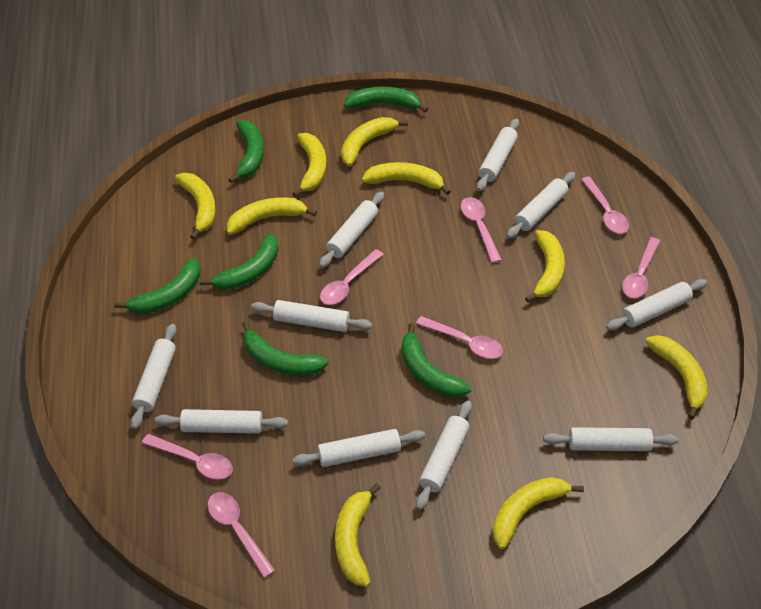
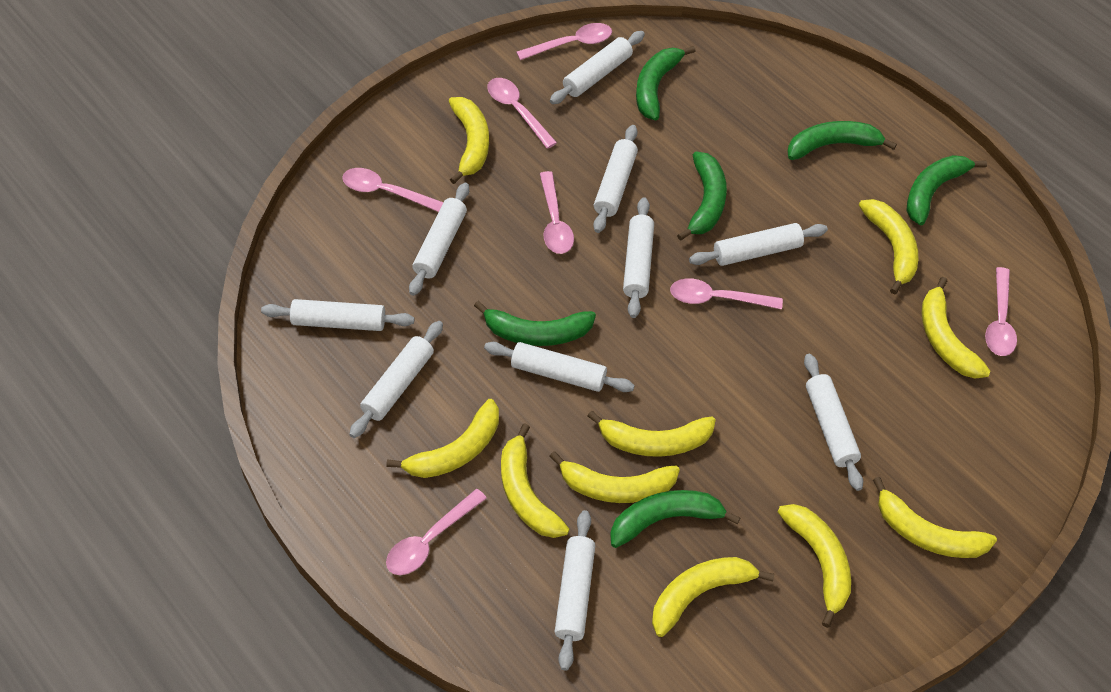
yellow banana: 9 -> 10

